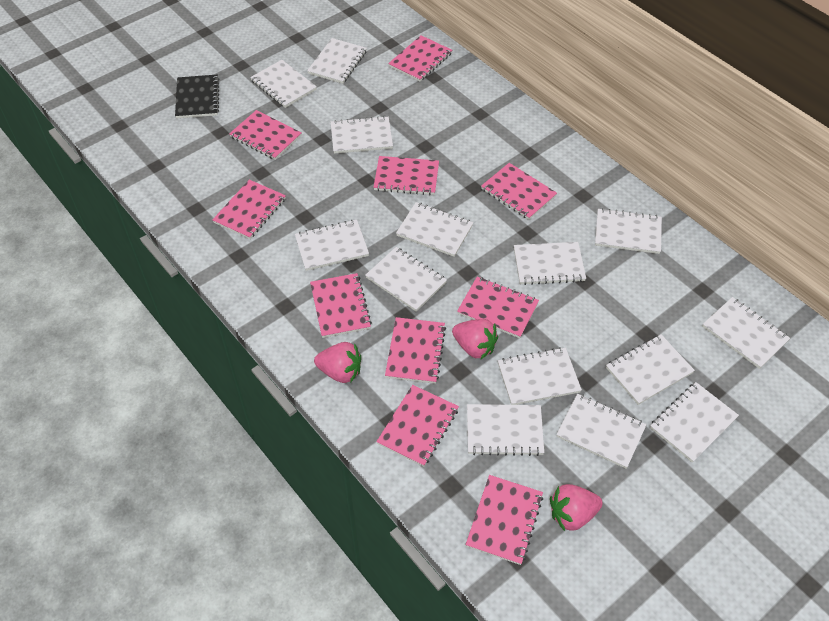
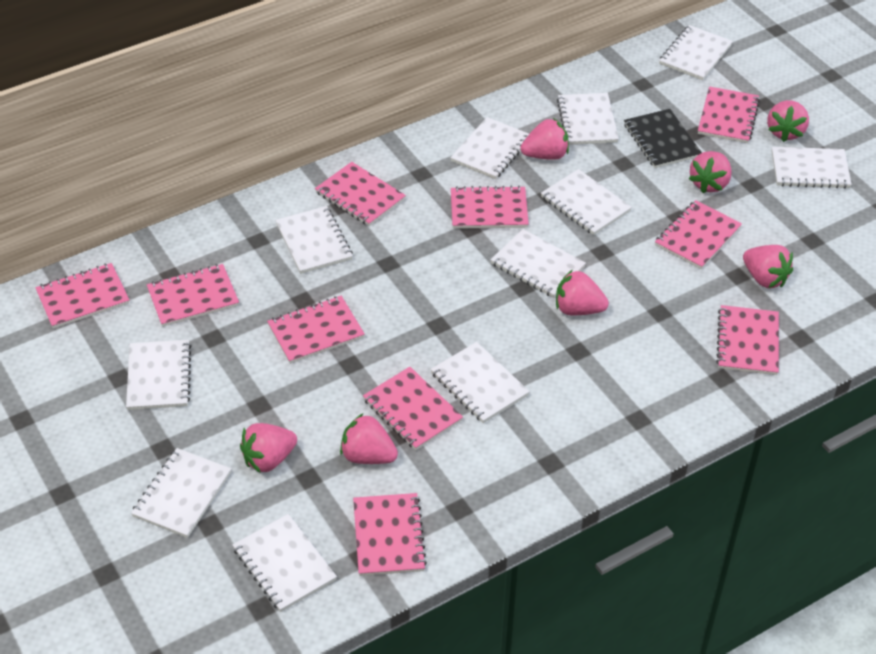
pink strawberry: 3 -> 7
white notebook: 14 -> 11

